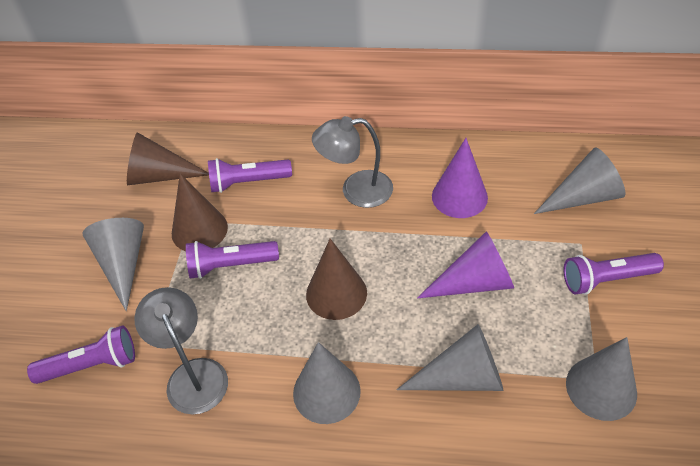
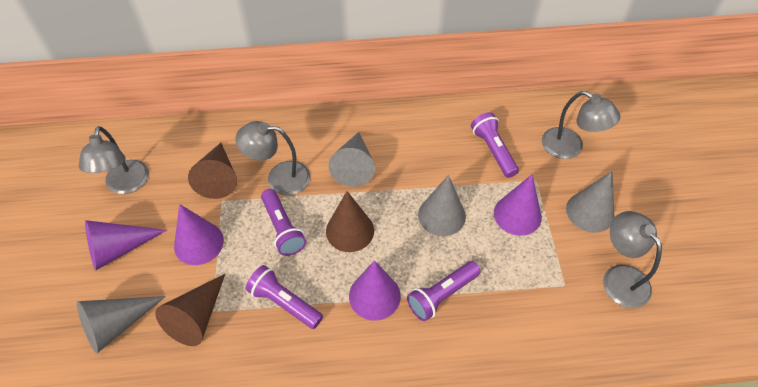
grey cone: 5 -> 4
grey lamp: 2 -> 4
purple cone: 2 -> 4

